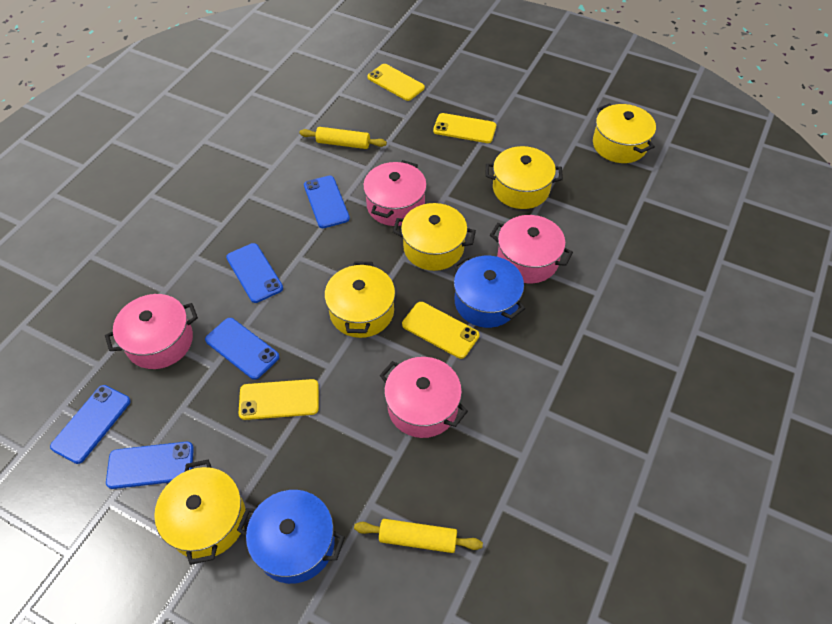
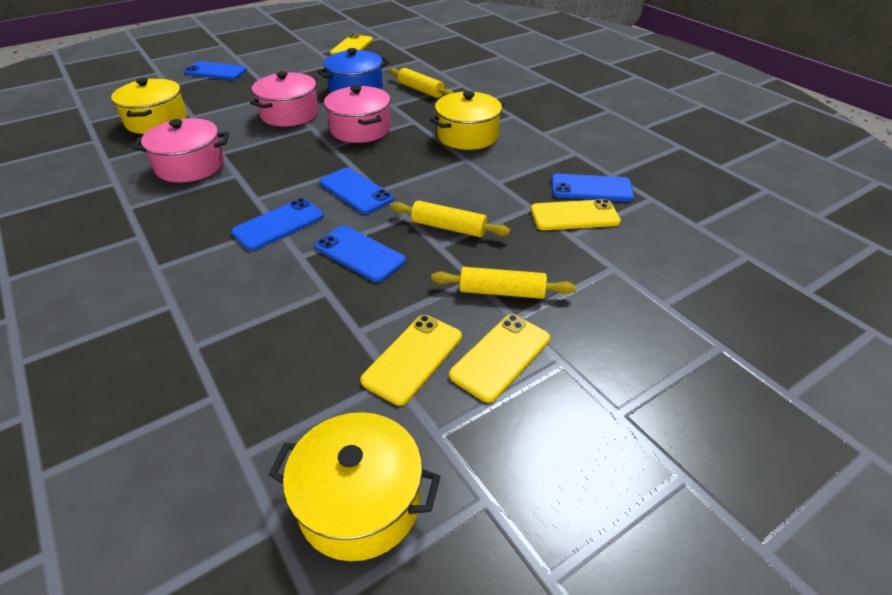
blue pot: 2 -> 1
pink pot: 4 -> 3
yellow pot: 5 -> 3
yellow rolling pin: 2 -> 3

